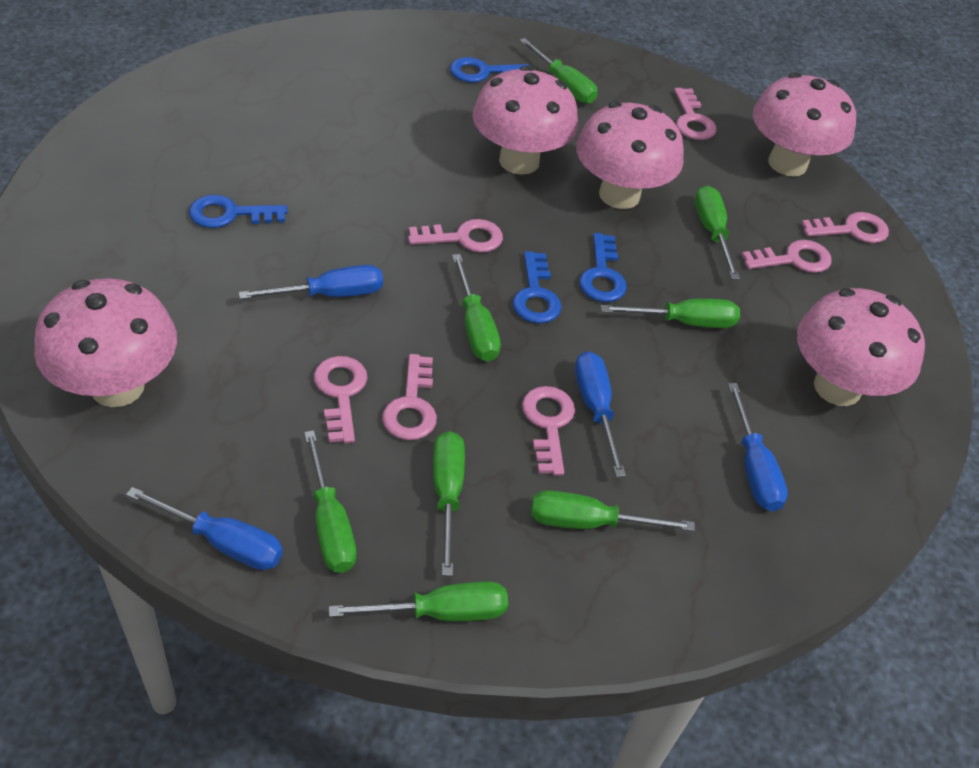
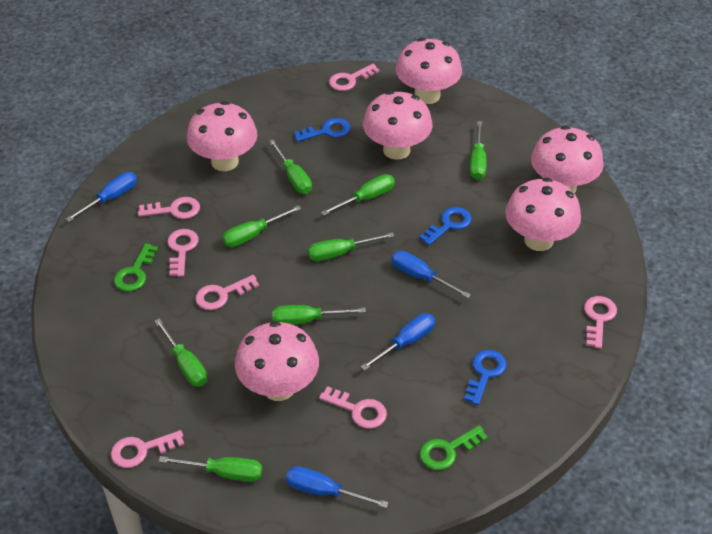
blue key: 4 -> 3
green key: 0 -> 2
pink mushroom: 5 -> 6

